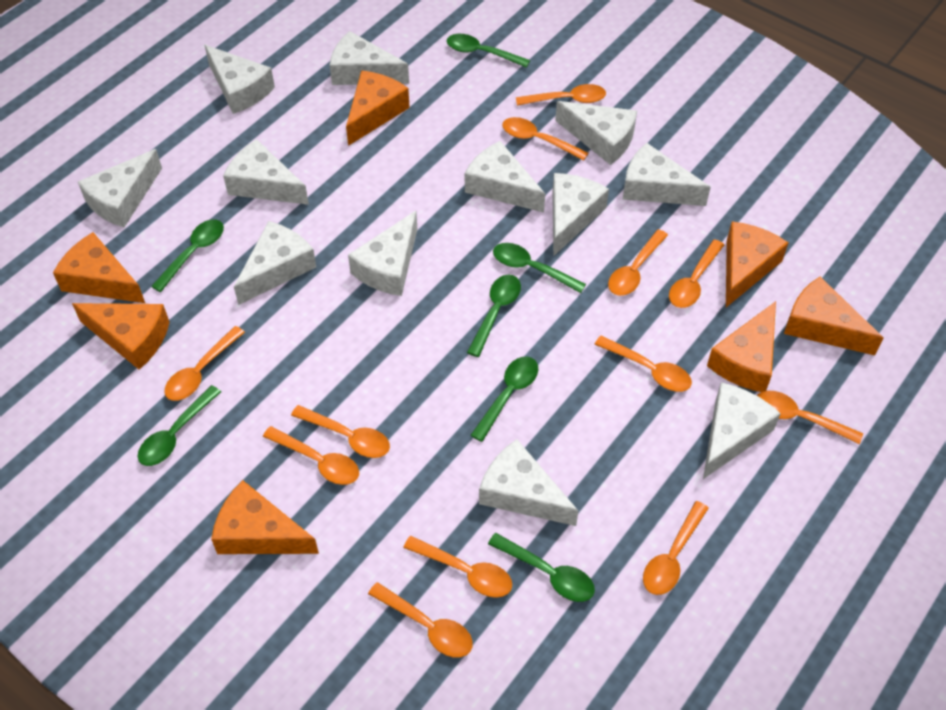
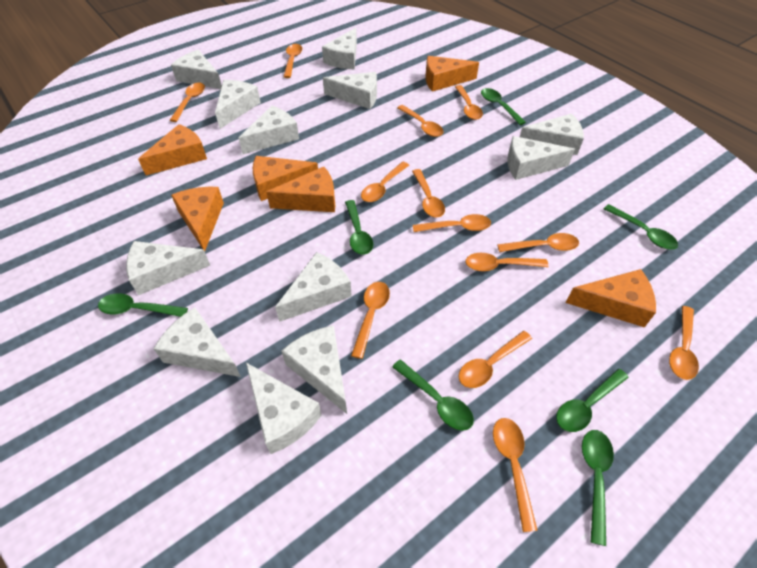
orange cheese: 7 -> 6
orange spoon: 12 -> 13

